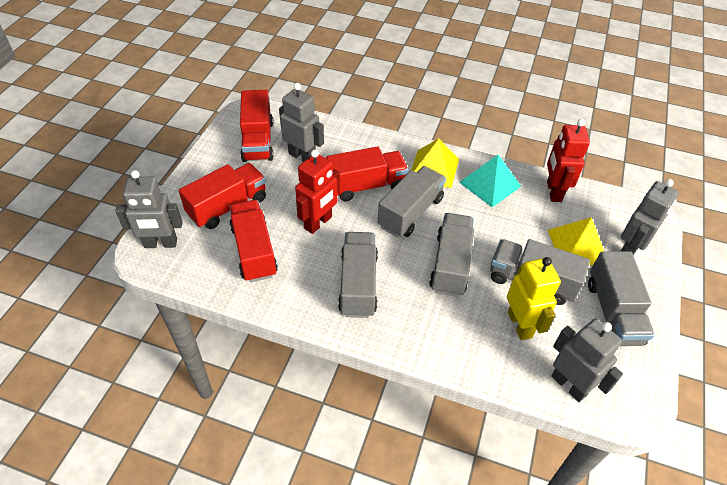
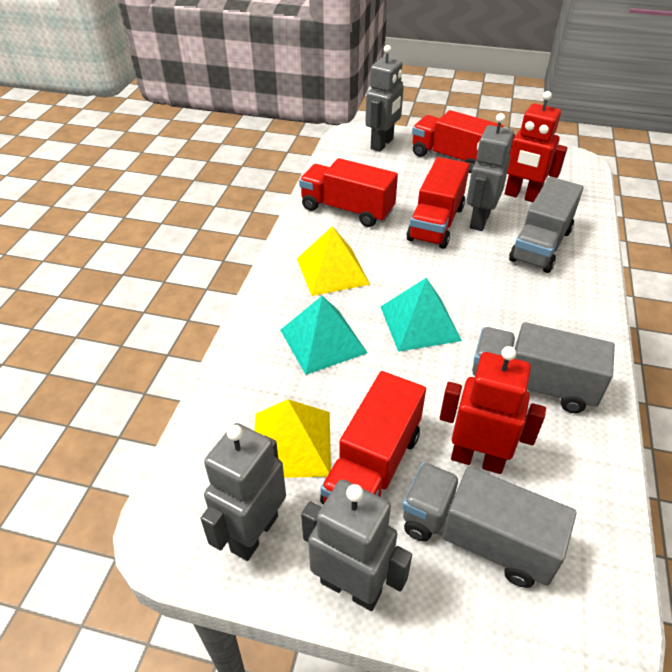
grey truck: 5 -> 3
turquoise pyramid: 1 -> 2
yellow robot: 1 -> 0

